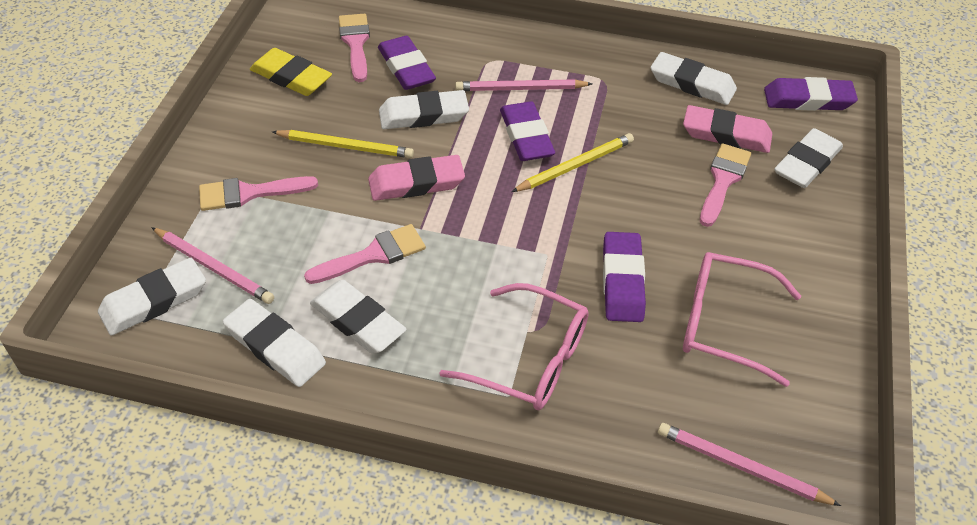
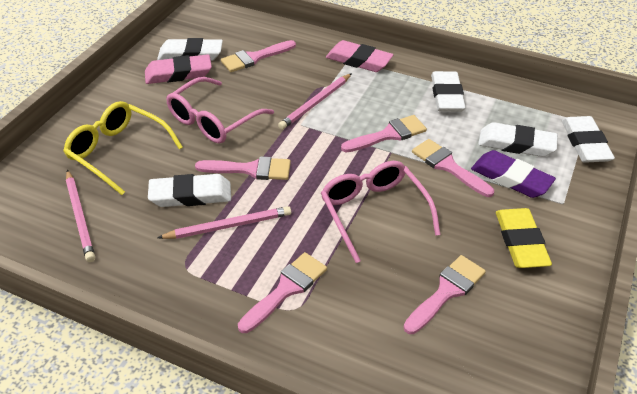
pink brush: 4 -> 6
purple eraser: 4 -> 1
white eraser: 6 -> 5
yellow glasses: 0 -> 1
yellow pencil: 2 -> 0

